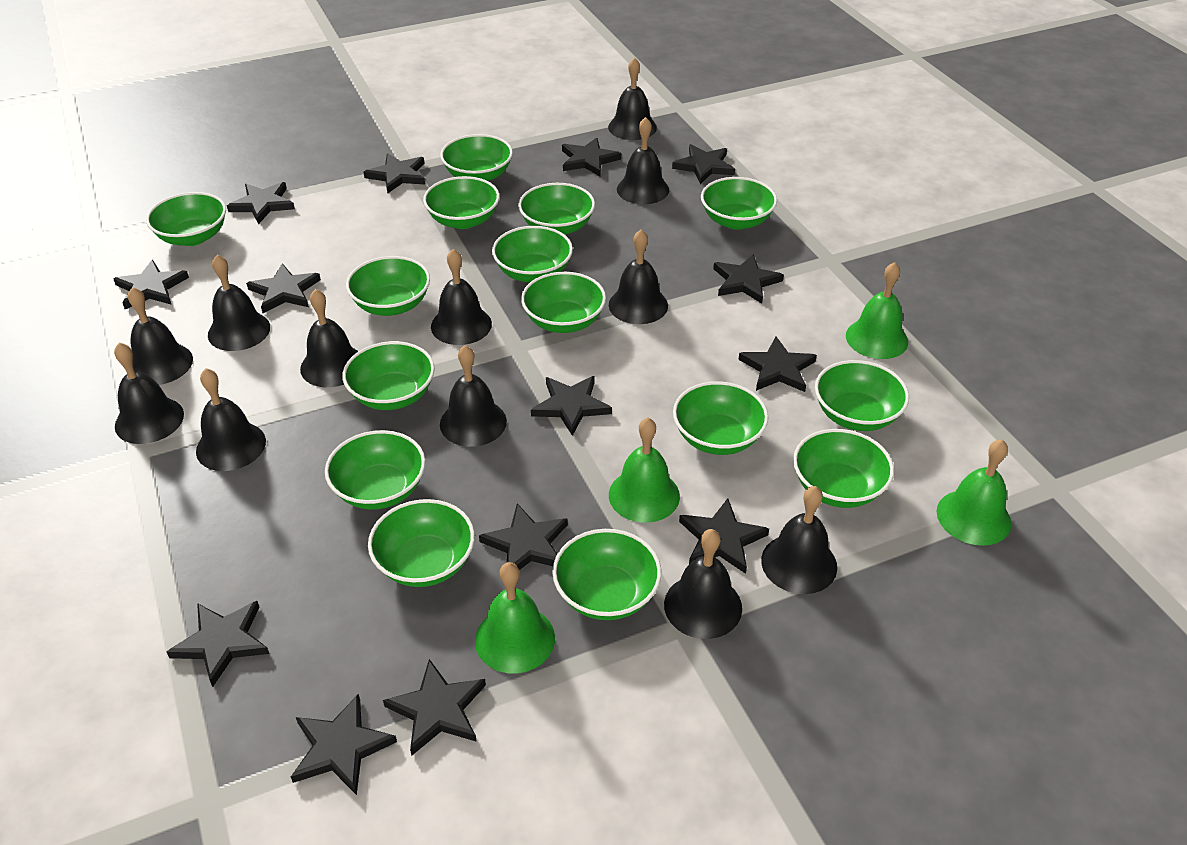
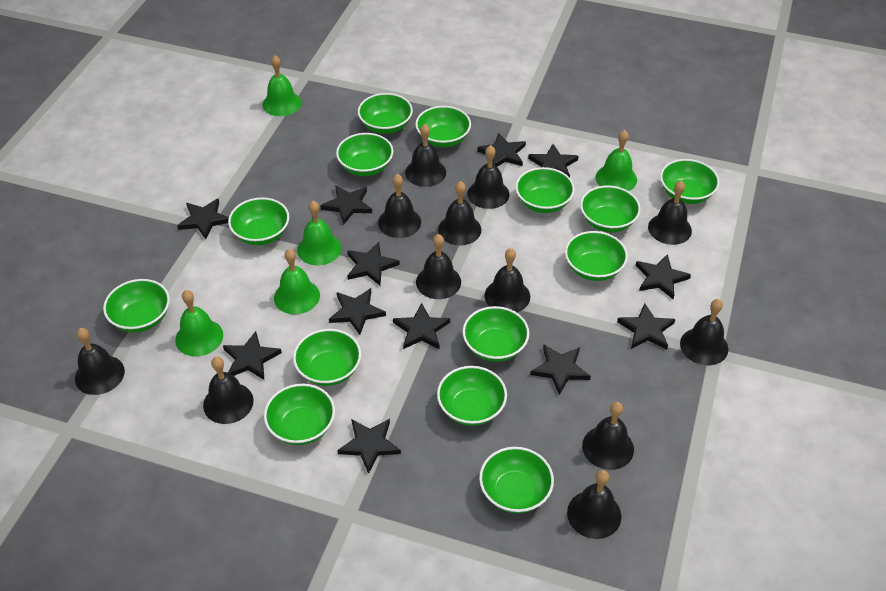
black star: 14 -> 12
green bell: 4 -> 5
green bowl: 15 -> 14

